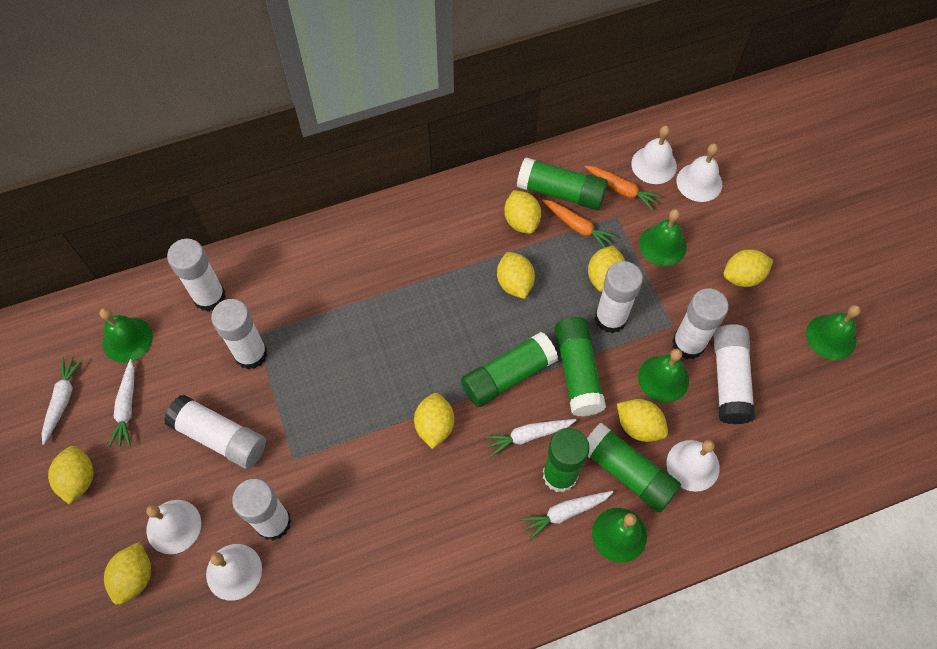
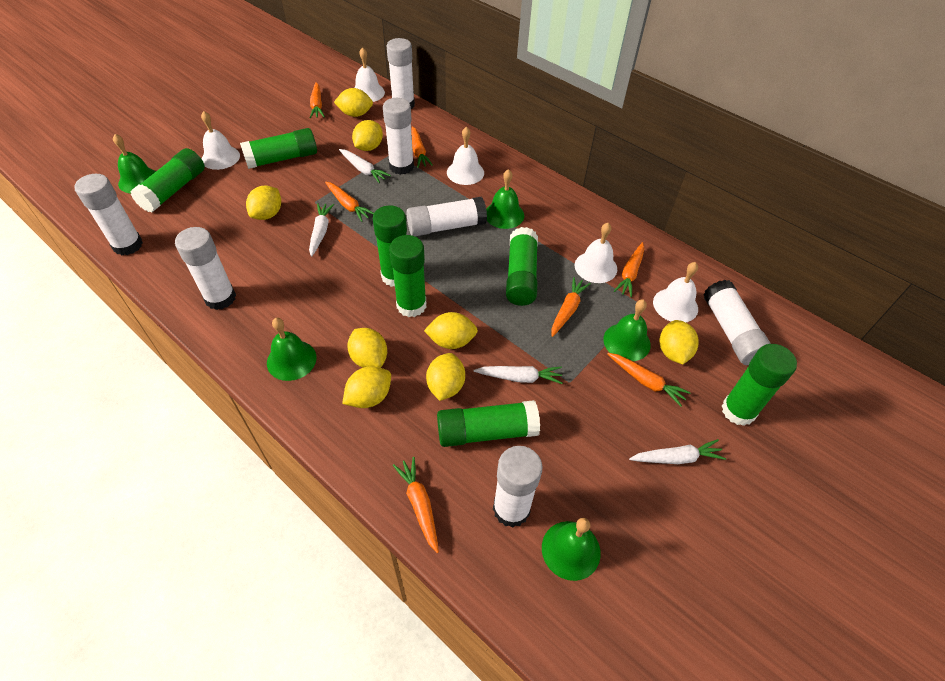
green glue stick: 5 -> 7
orange carrot: 2 -> 7

